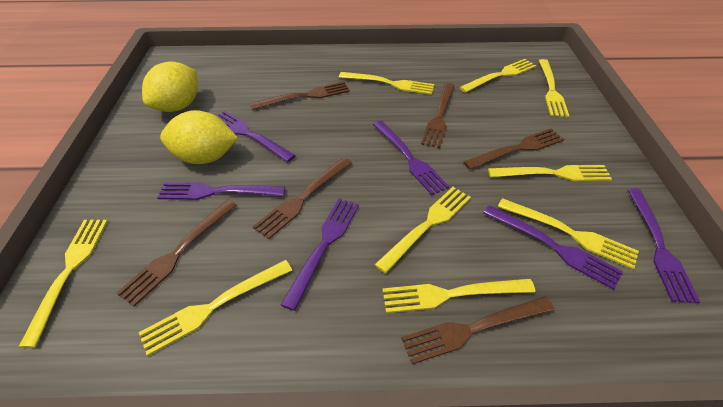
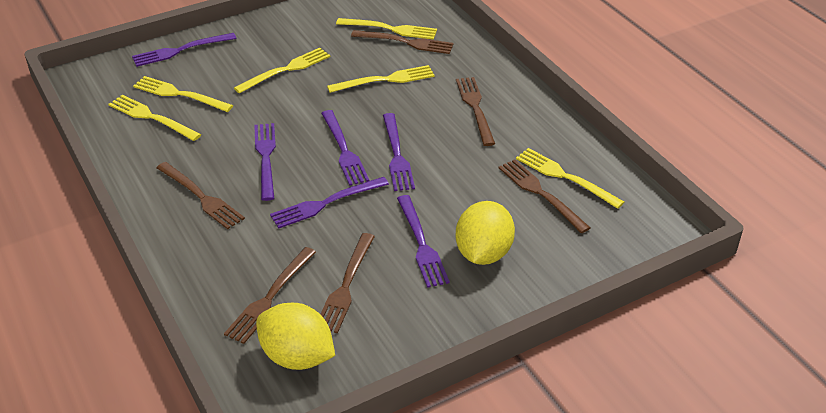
yellow fork: 9 -> 6

